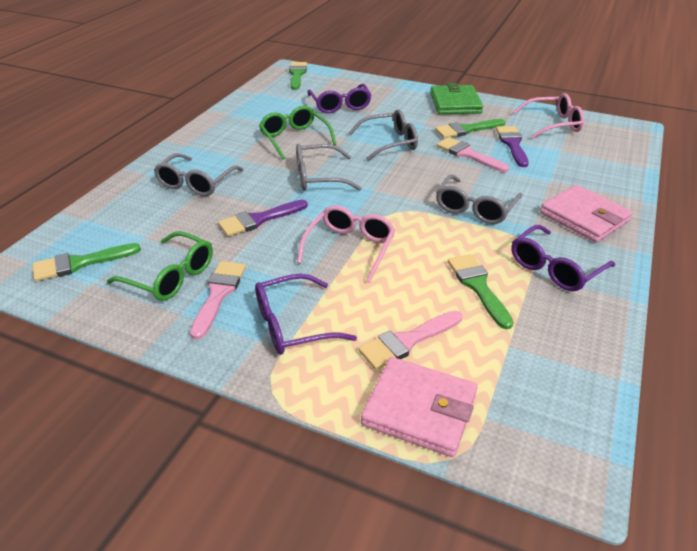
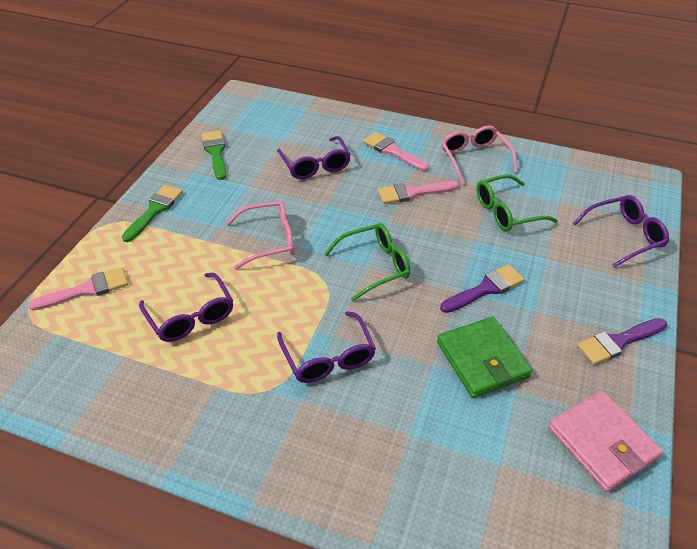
green brush: 4 -> 2
grey glasses: 4 -> 0
pink wallet: 2 -> 1
purple glasses: 3 -> 4

